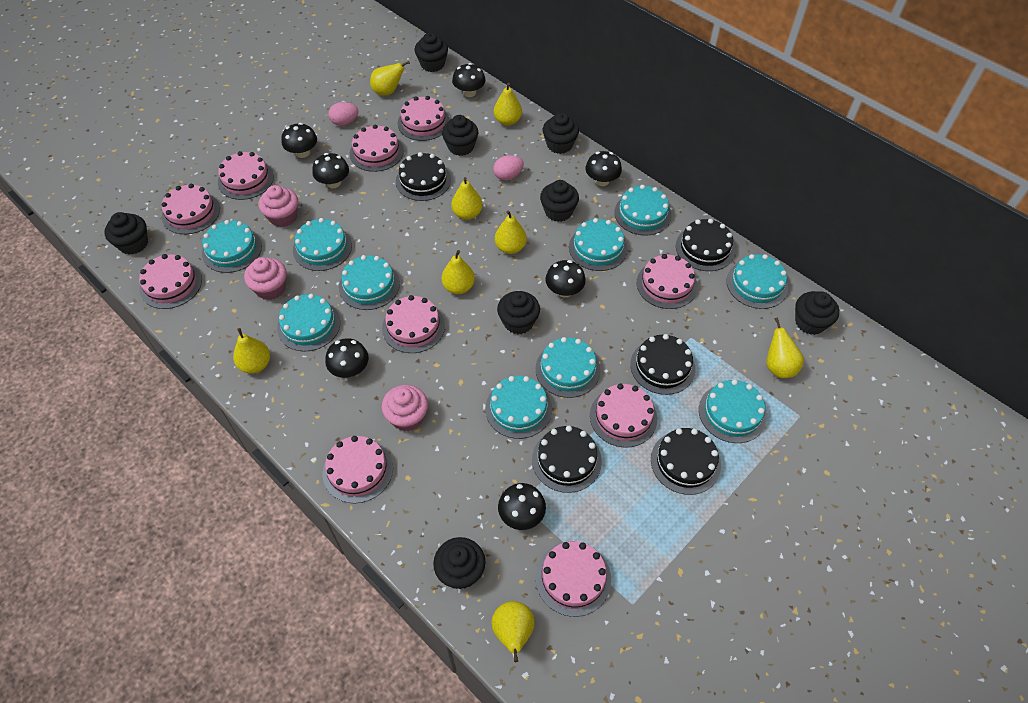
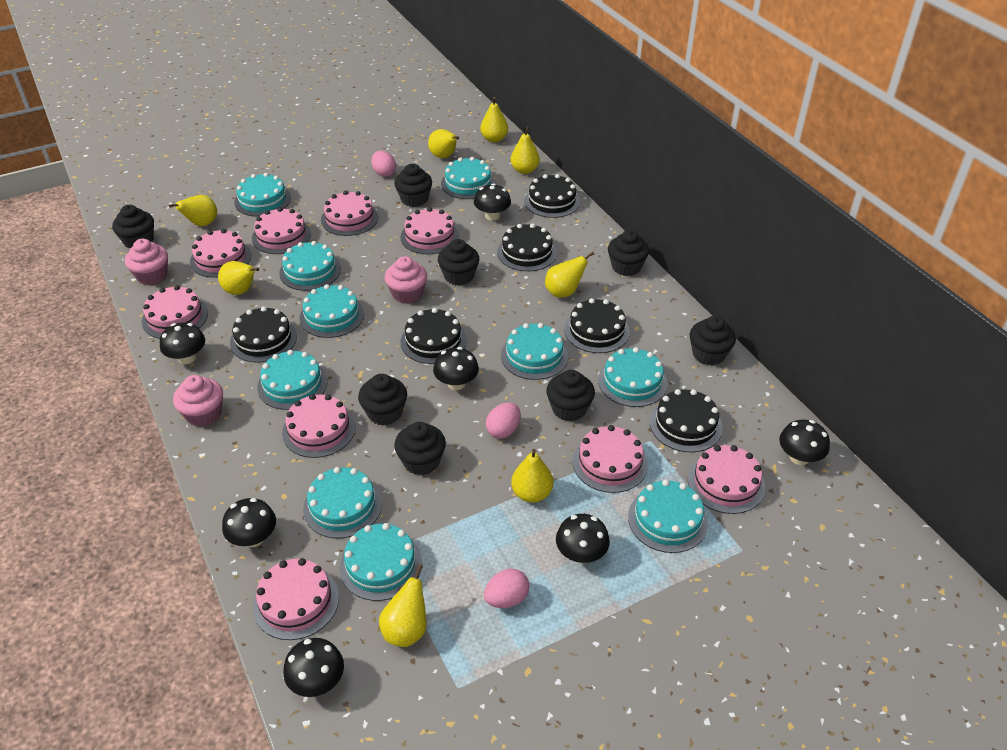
black cake: 5 -> 6
pink cake: 10 -> 9
pink egg: 2 -> 3

